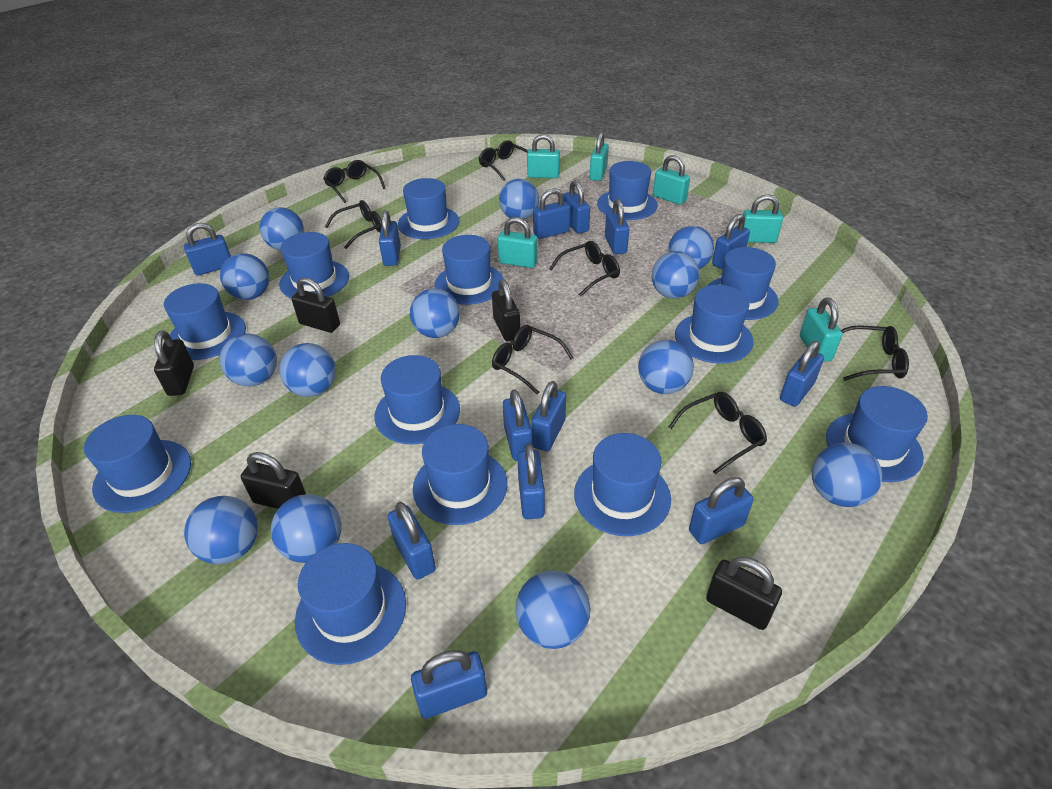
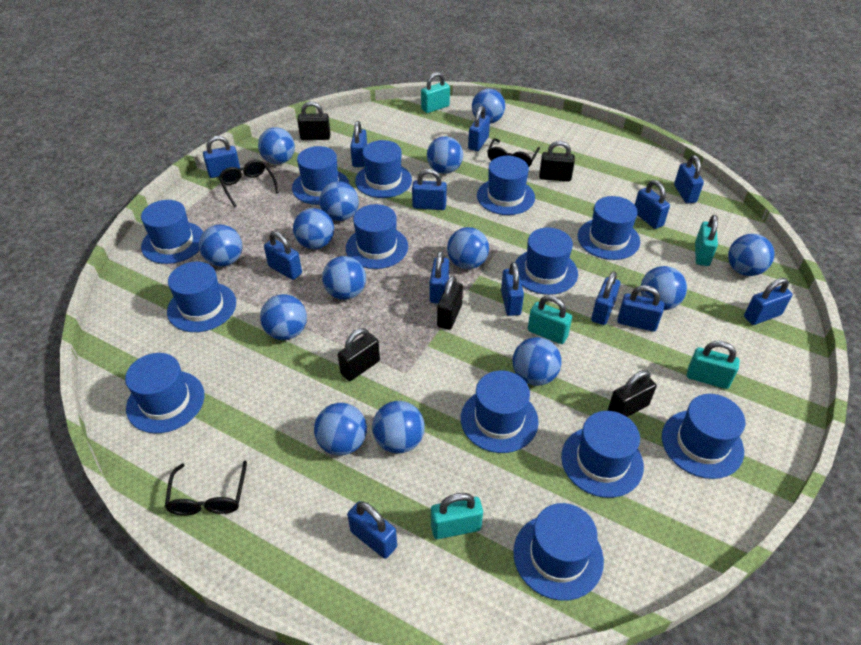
black glasses: 7 -> 3
blue ball: 13 -> 14
turquoise padlock: 6 -> 5

